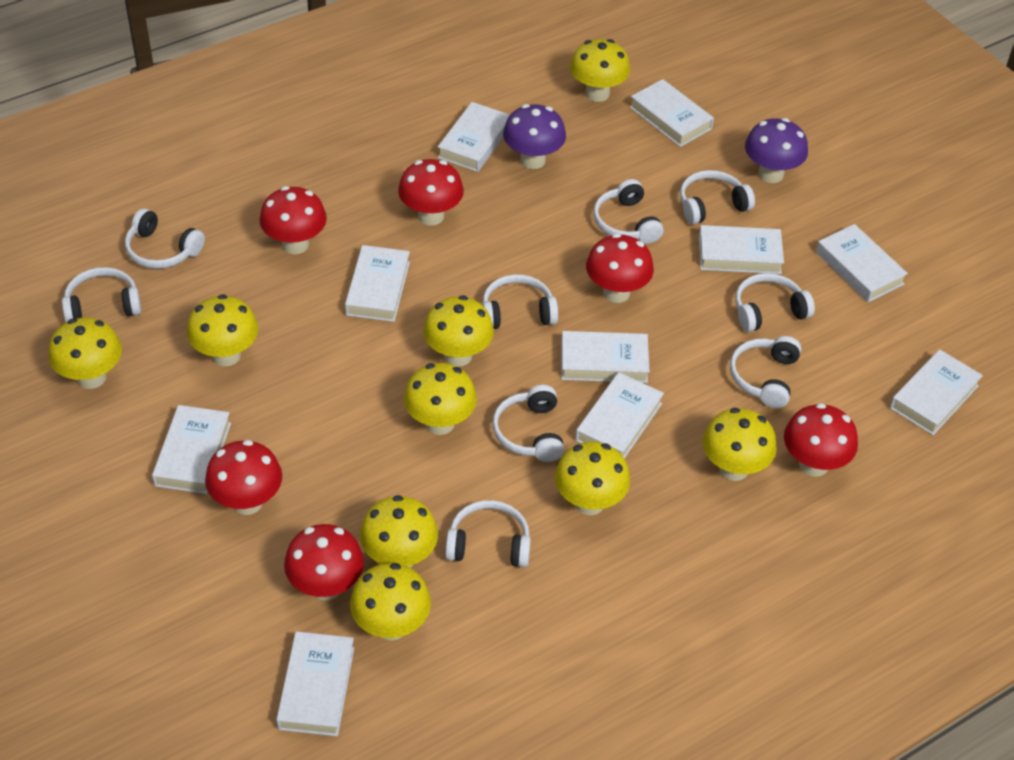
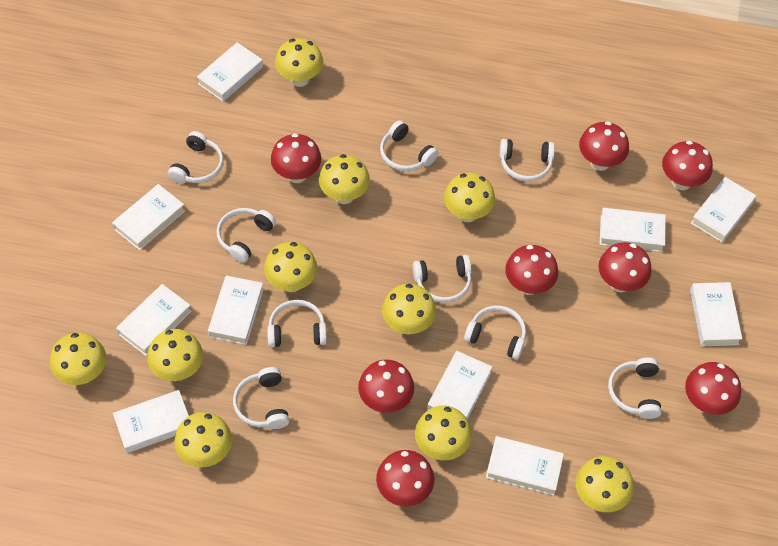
purple mushroom: 2 -> 0
red mushroom: 6 -> 8
yellow mushroom: 9 -> 10

